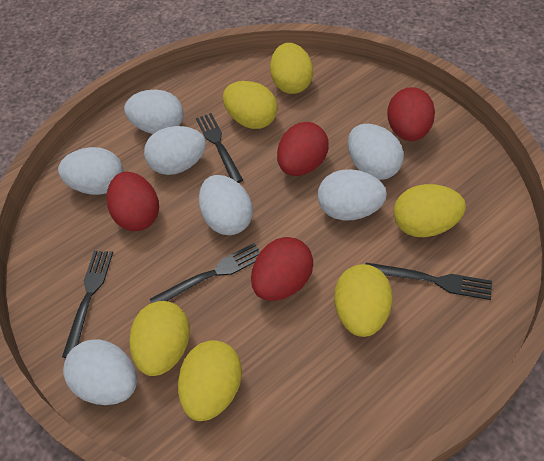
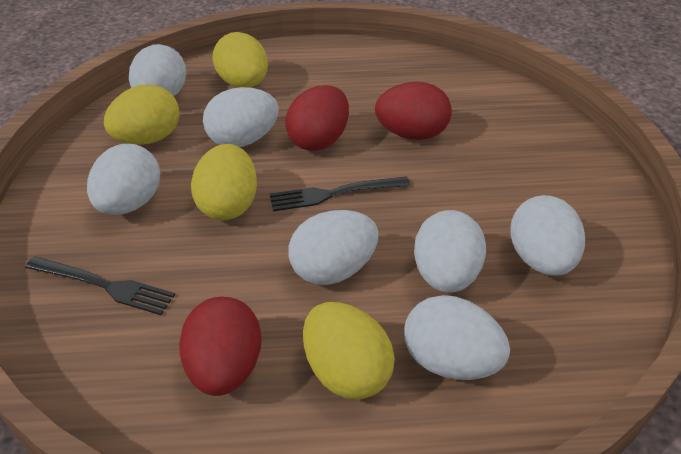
black fork: 4 -> 2
red egg: 4 -> 3
yellow egg: 6 -> 4

